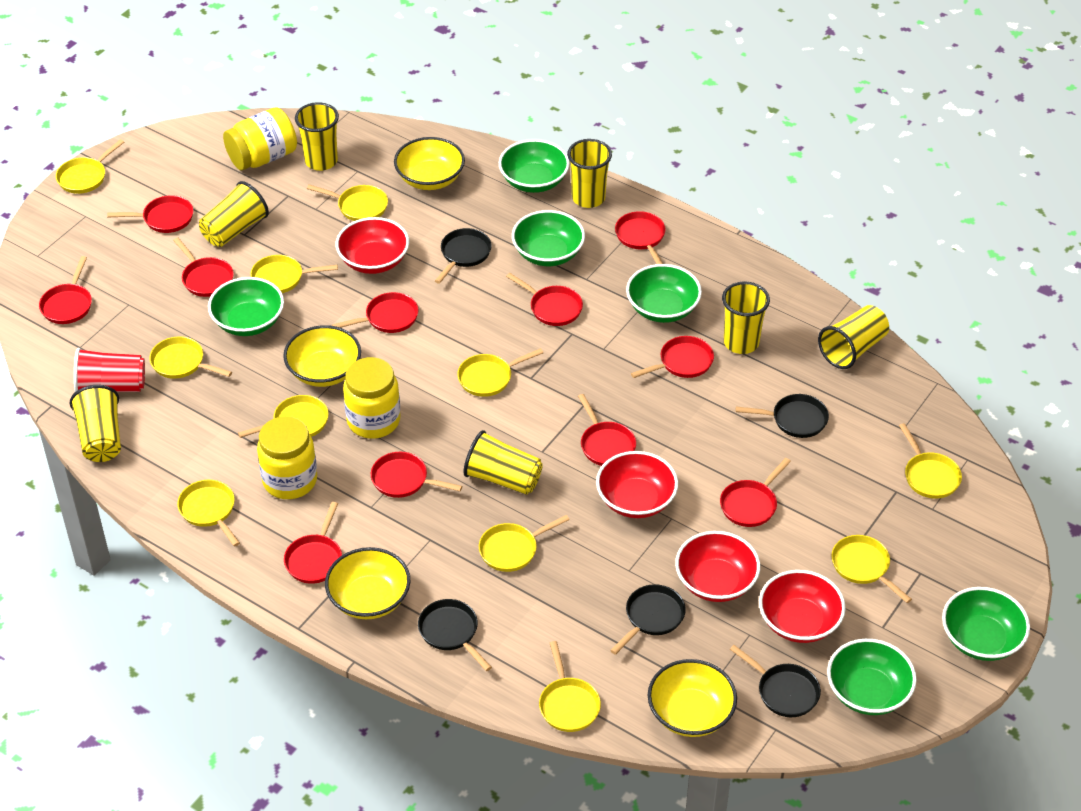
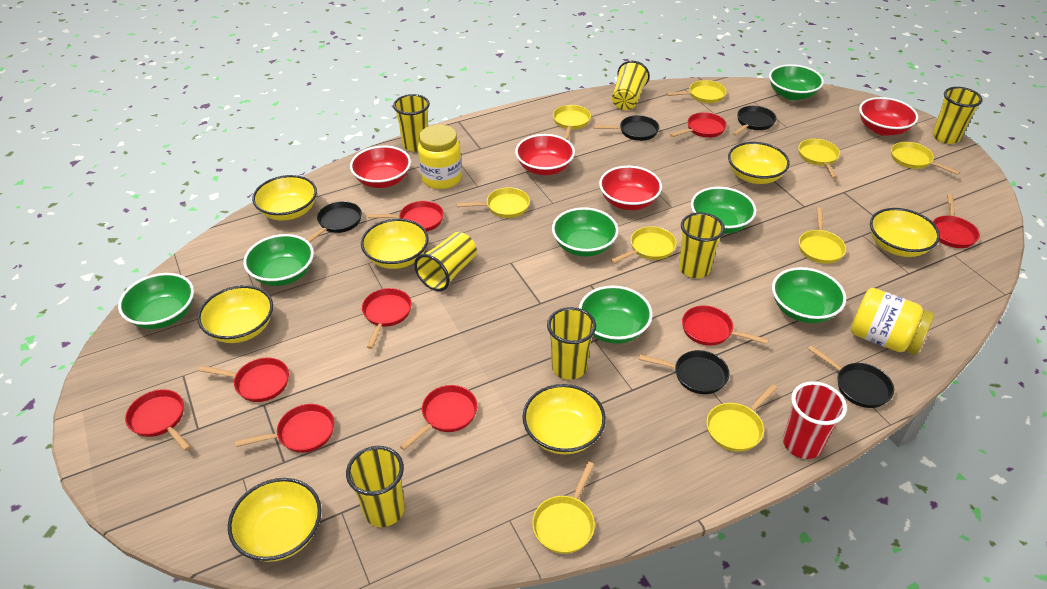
green bowl: 6 -> 7
red pan: 11 -> 9
yellow bowl: 4 -> 7
yellow jar: 3 -> 2
yellow pan: 11 -> 9

